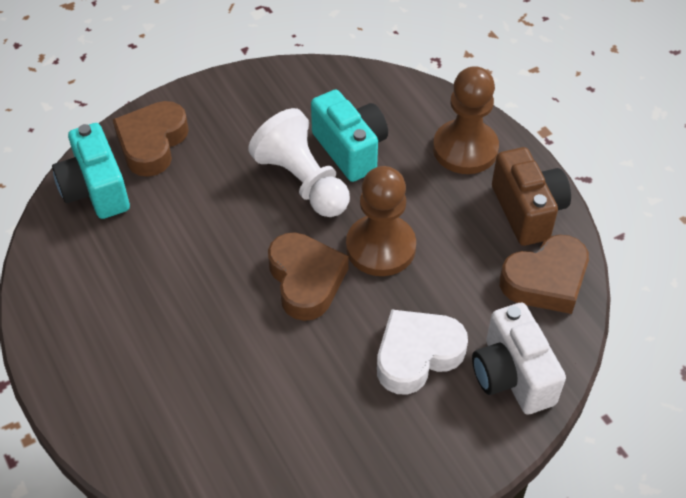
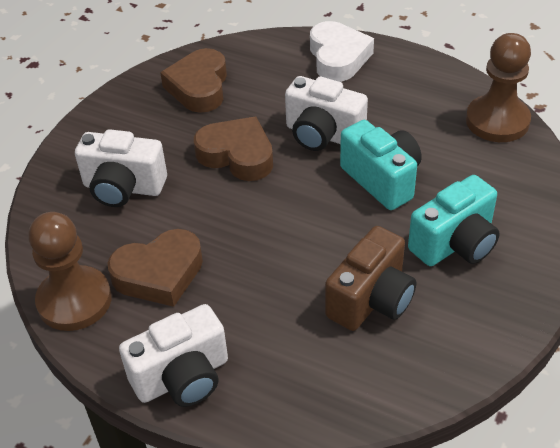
white camera: 1 -> 3
white pawn: 1 -> 0

